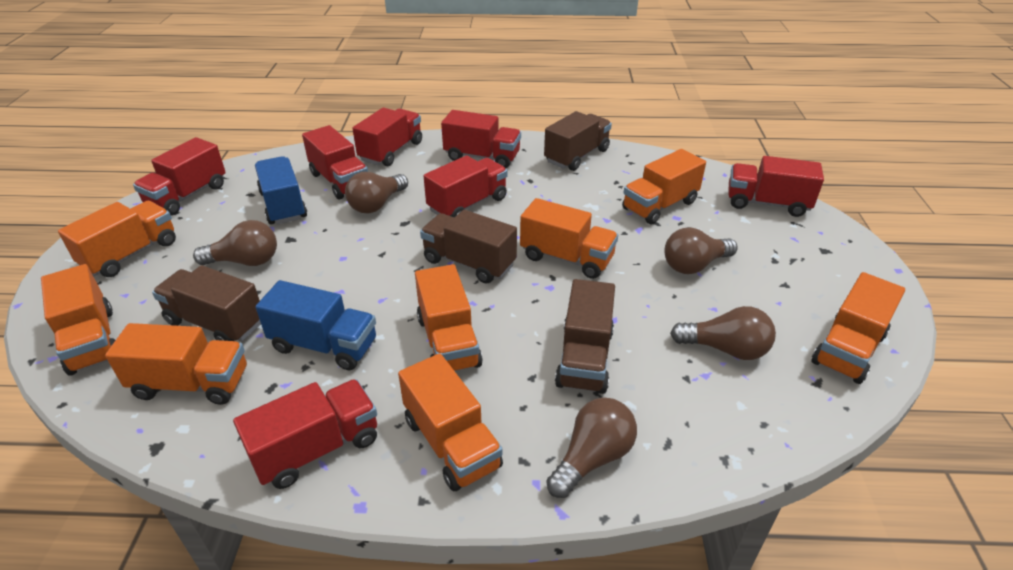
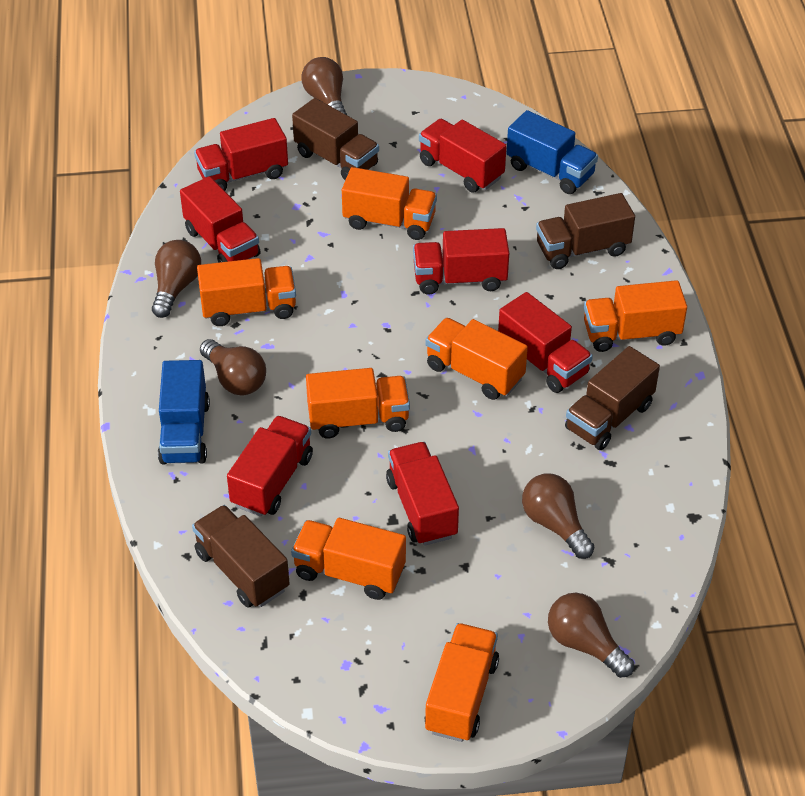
orange truck: 8 -> 7

